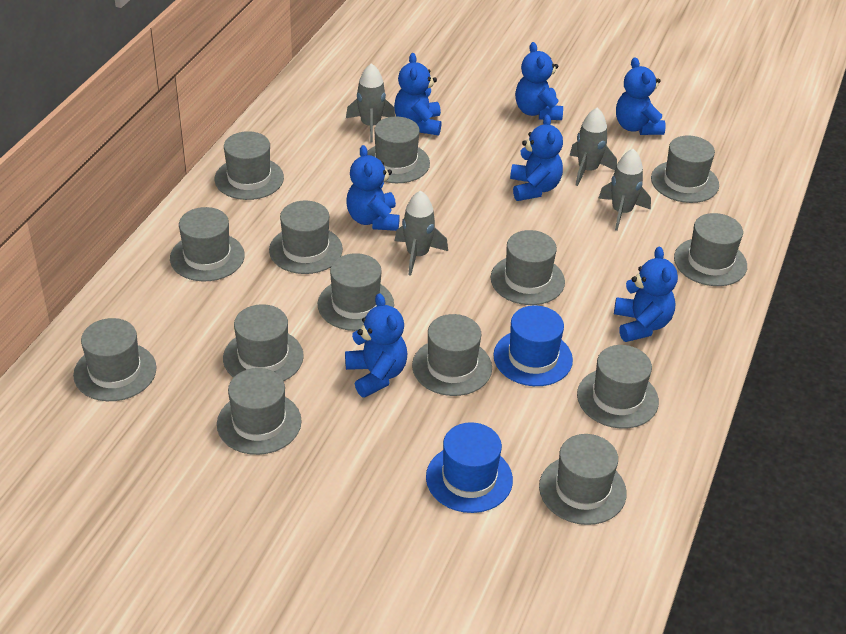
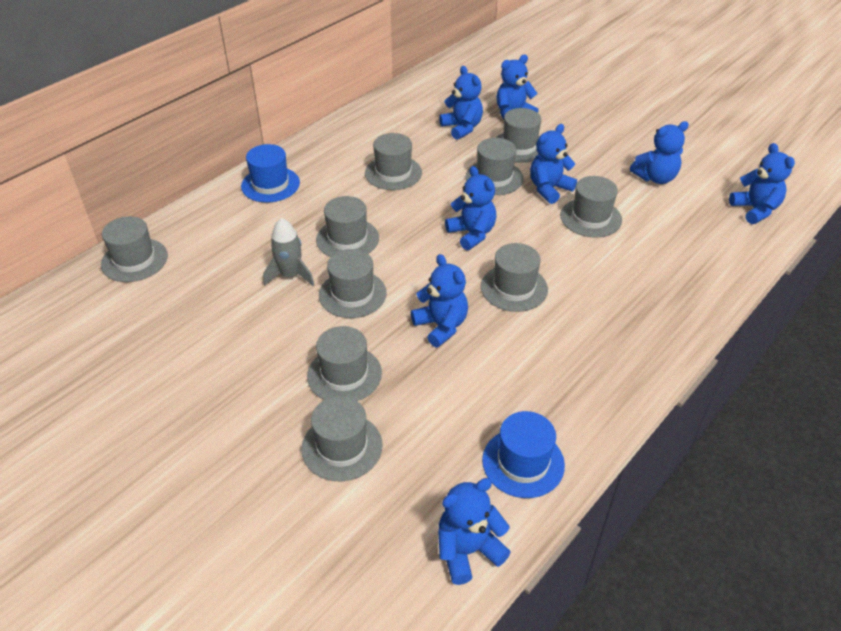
blue teddy bear: 7 -> 8
grey hat: 14 -> 10
grey rocket: 4 -> 1

